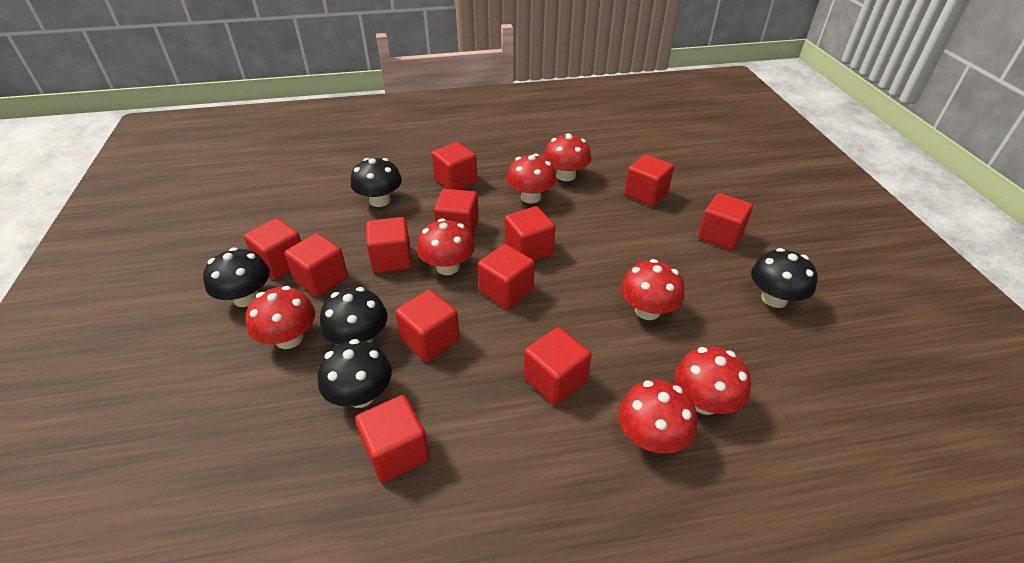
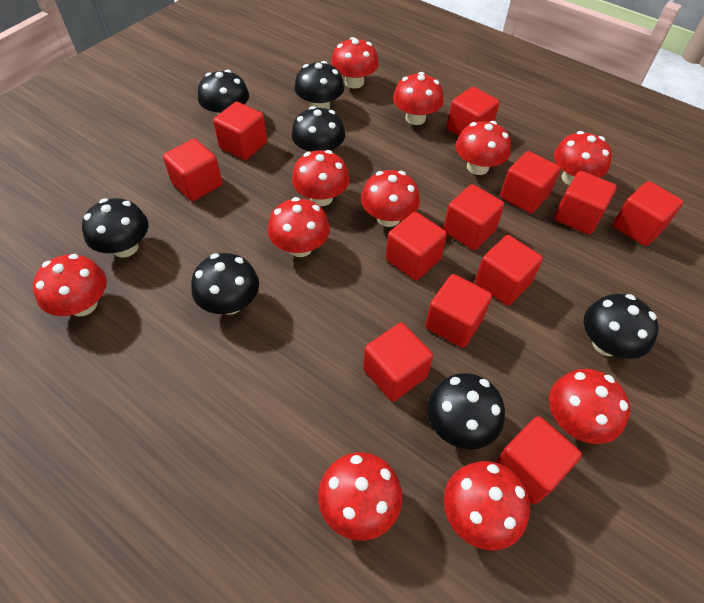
black mushroom: 5 -> 7
red mushroom: 7 -> 11

